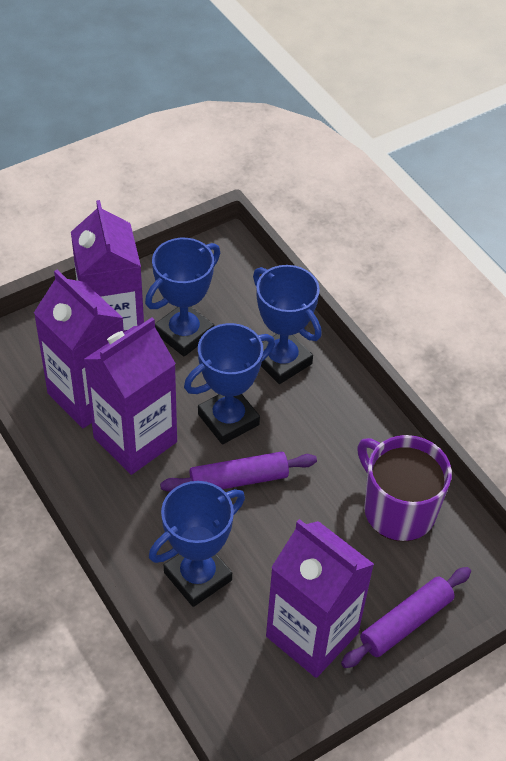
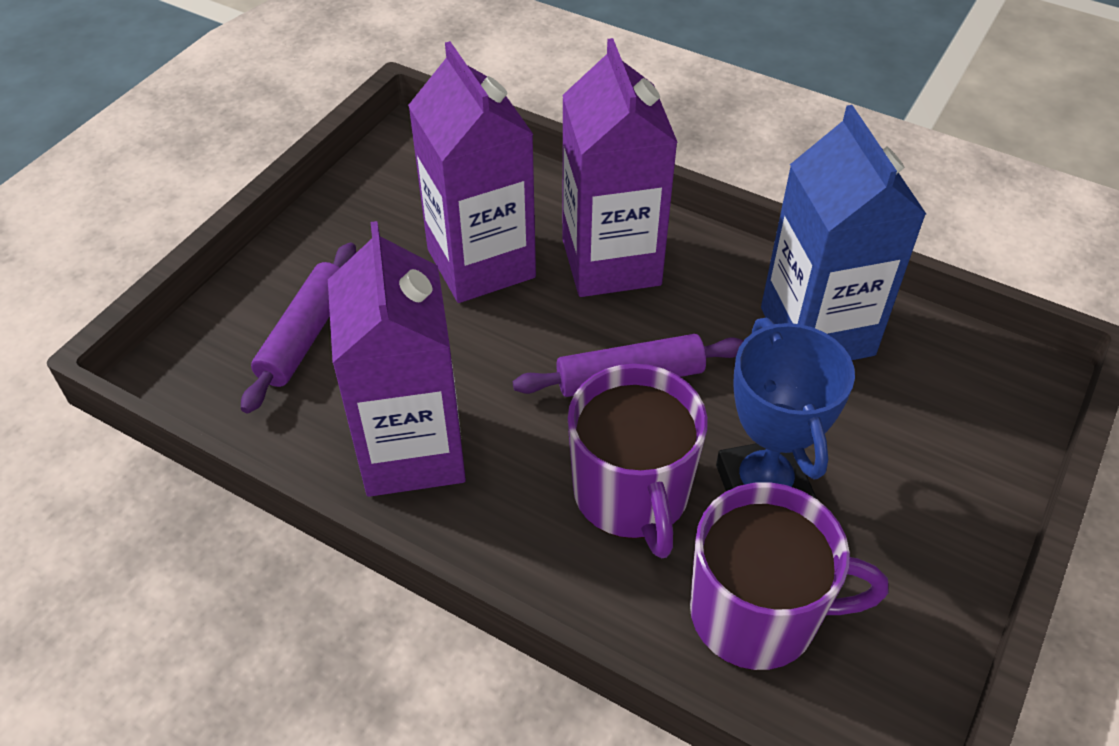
blue carton: 0 -> 1
blue trophy: 4 -> 1
purple carton: 4 -> 3
purple mug: 1 -> 2

